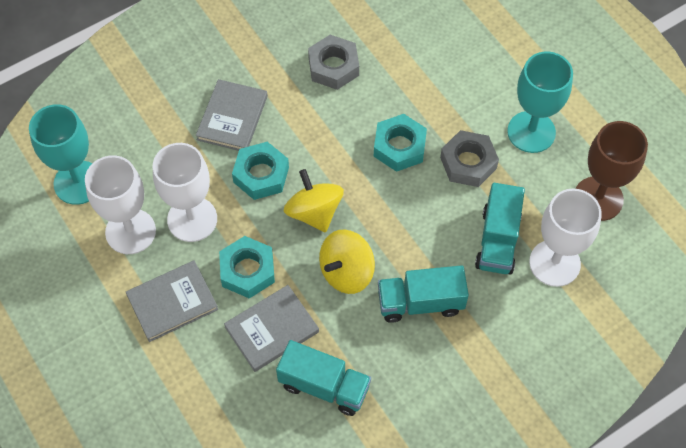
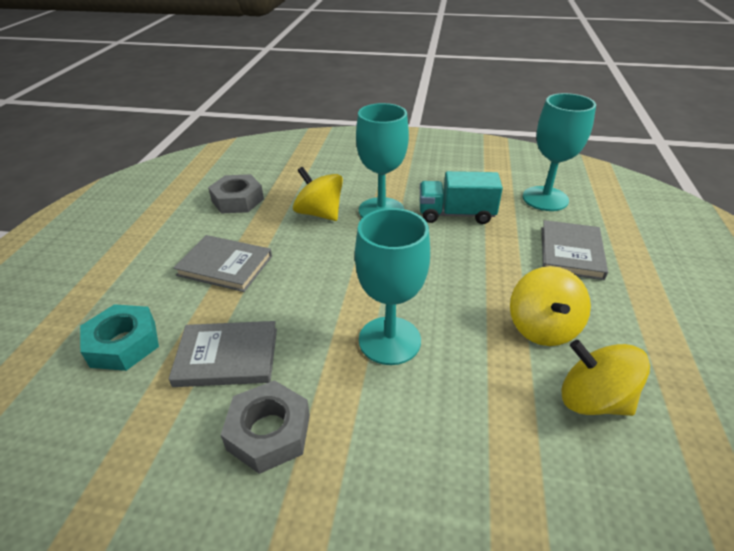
brown goblet: 1 -> 0
turquoise goblet: 2 -> 3
turquoise nut: 3 -> 1
turquoise truck: 3 -> 1
white goblet: 3 -> 0
yellow spinning top: 2 -> 3

